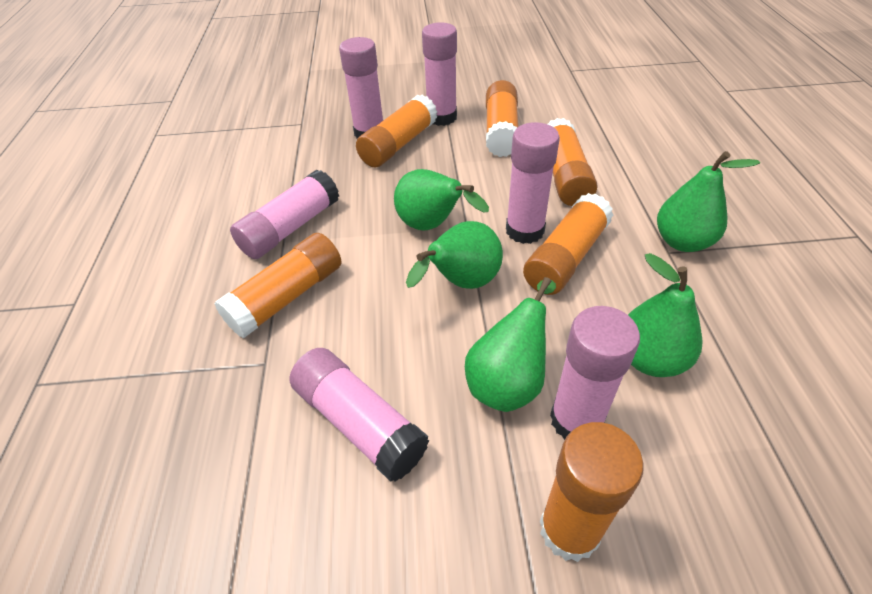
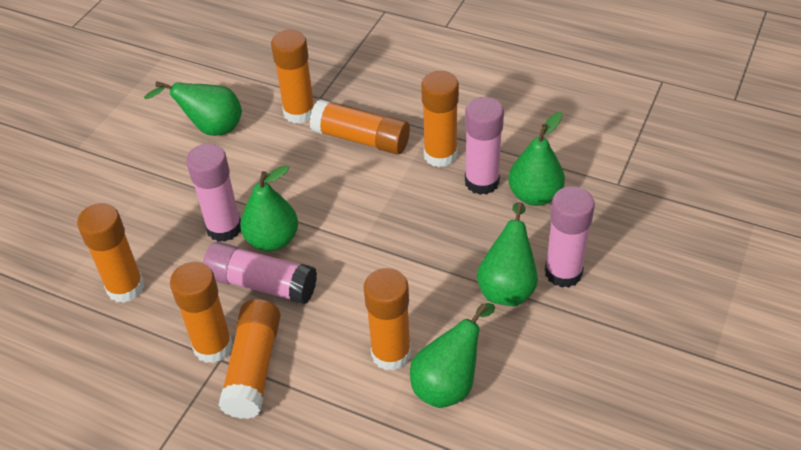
orange glue stick: 6 -> 7
pink glue stick: 6 -> 4

